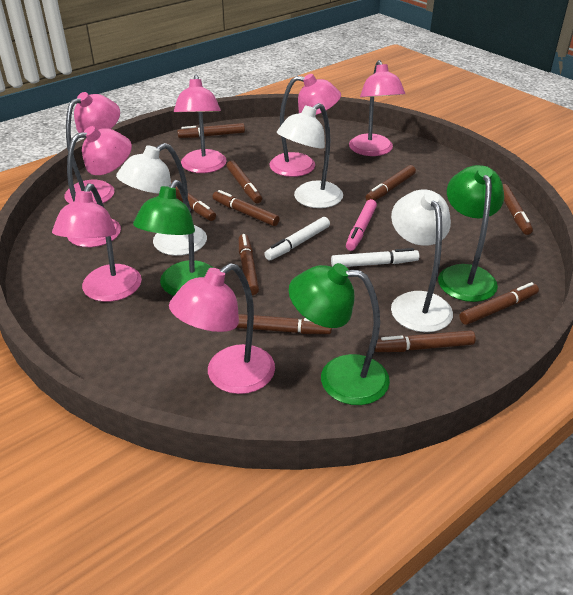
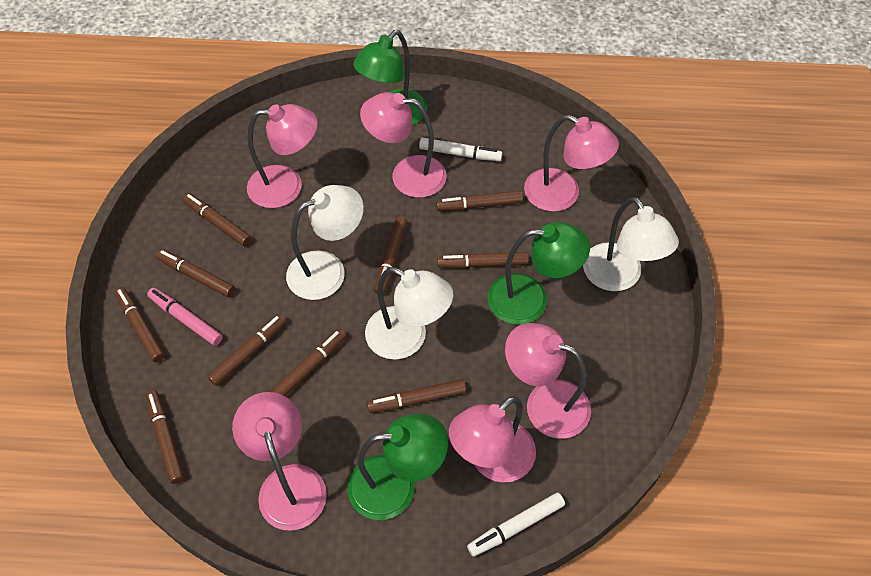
pink lamp: 7 -> 6

